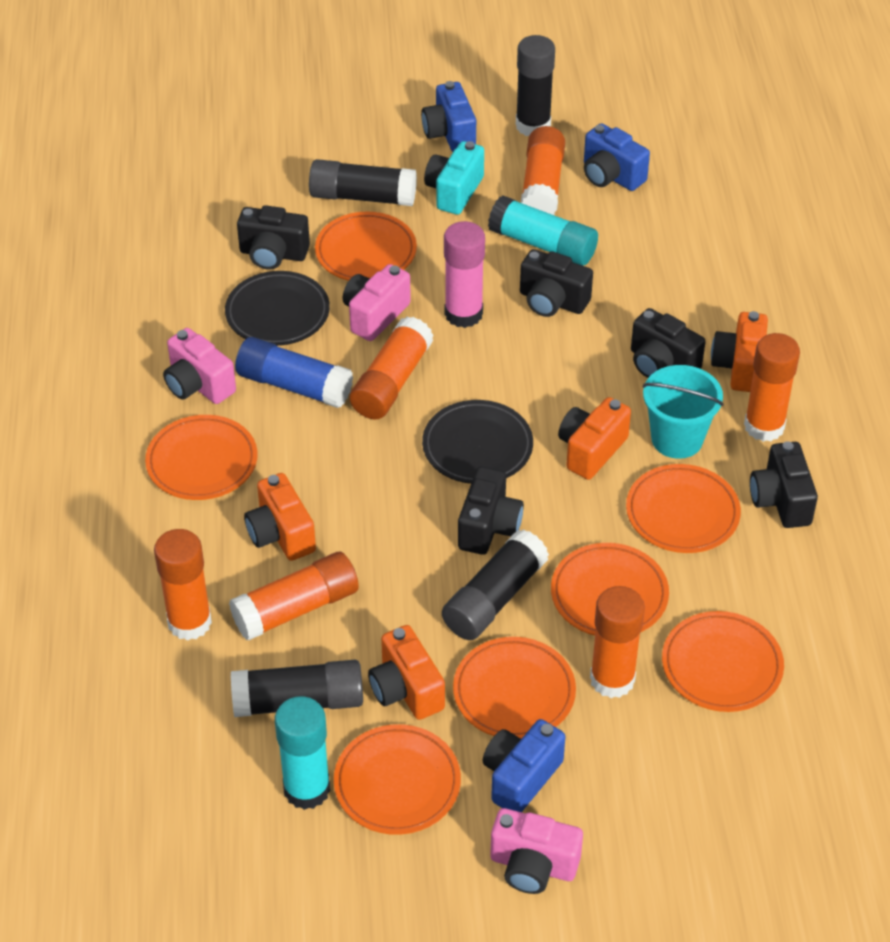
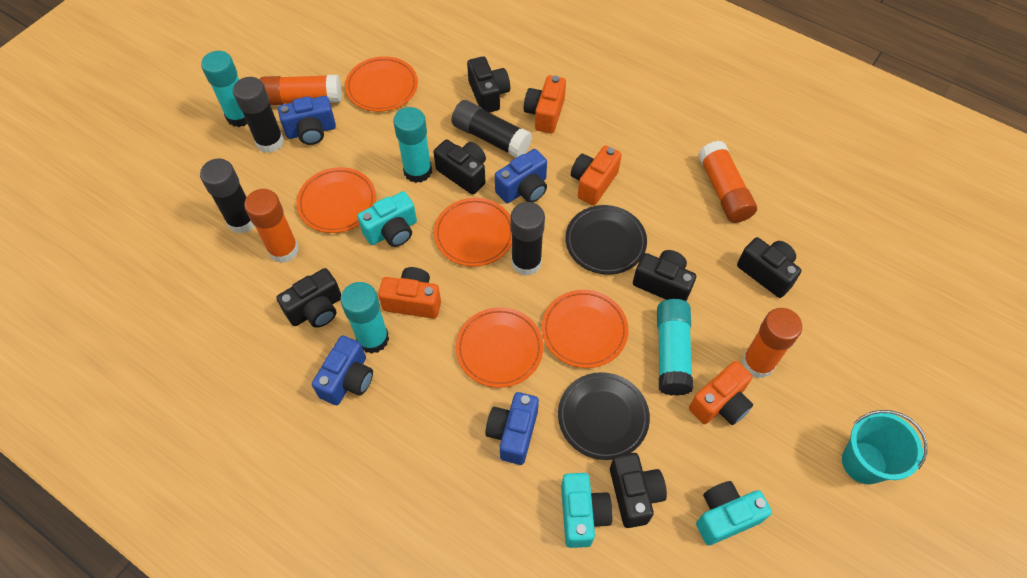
black camera: 5 -> 6
blue camera: 3 -> 4
blue glue stick: 1 -> 0
orange glue stick: 6 -> 4
orange plate: 7 -> 5
pink camera: 3 -> 0
pink glue stick: 1 -> 0
turquoise camera: 1 -> 3
turquoise glue stick: 2 -> 4

